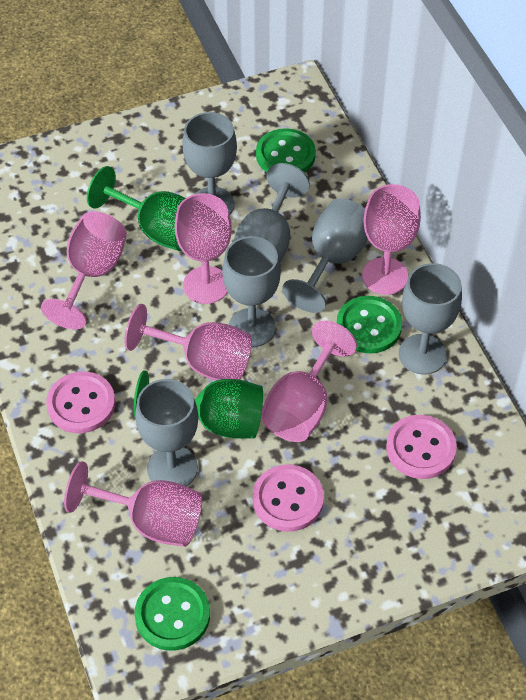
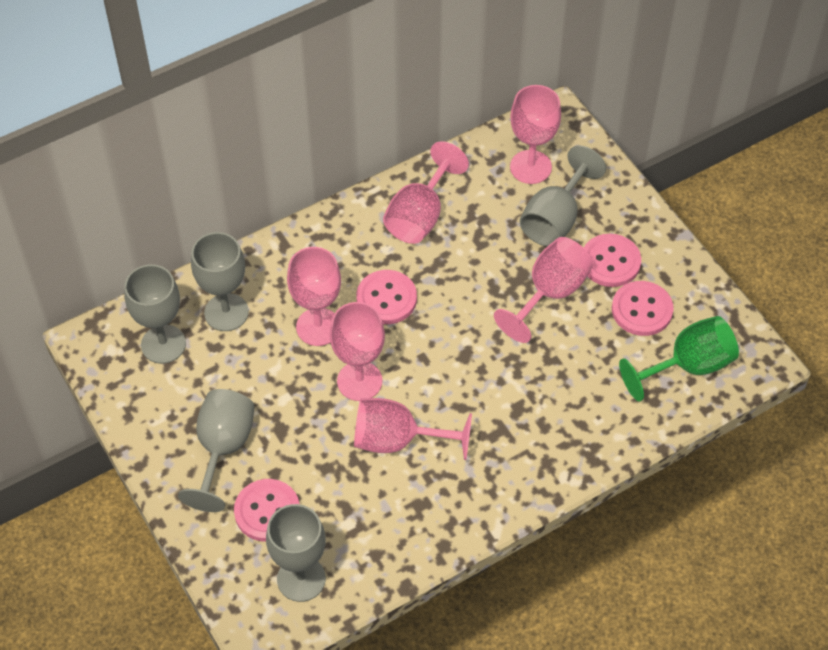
green button: 3 -> 0
green goblet: 2 -> 1
grey goblet: 6 -> 5
pink button: 3 -> 4

